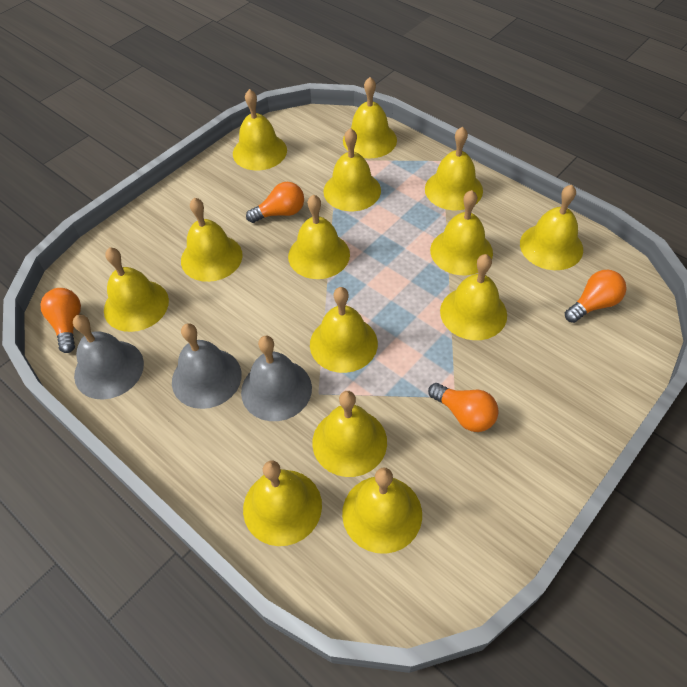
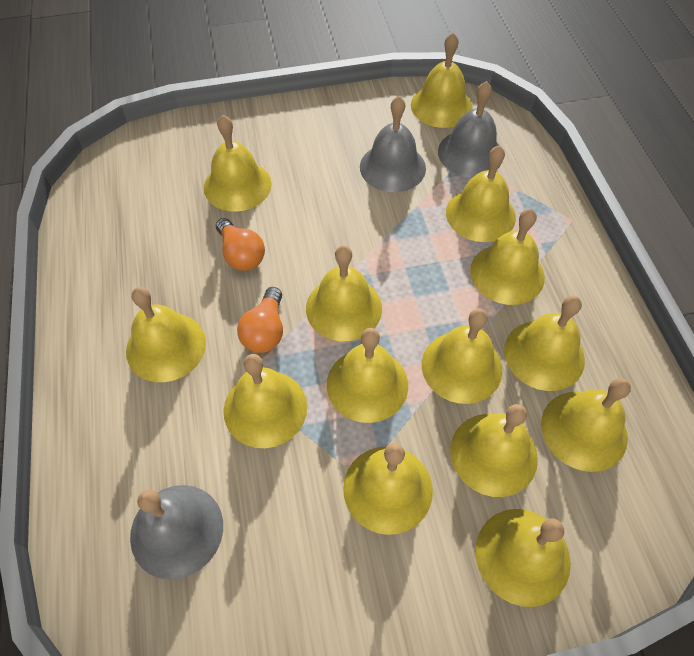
orange light bulb: 4 -> 2

